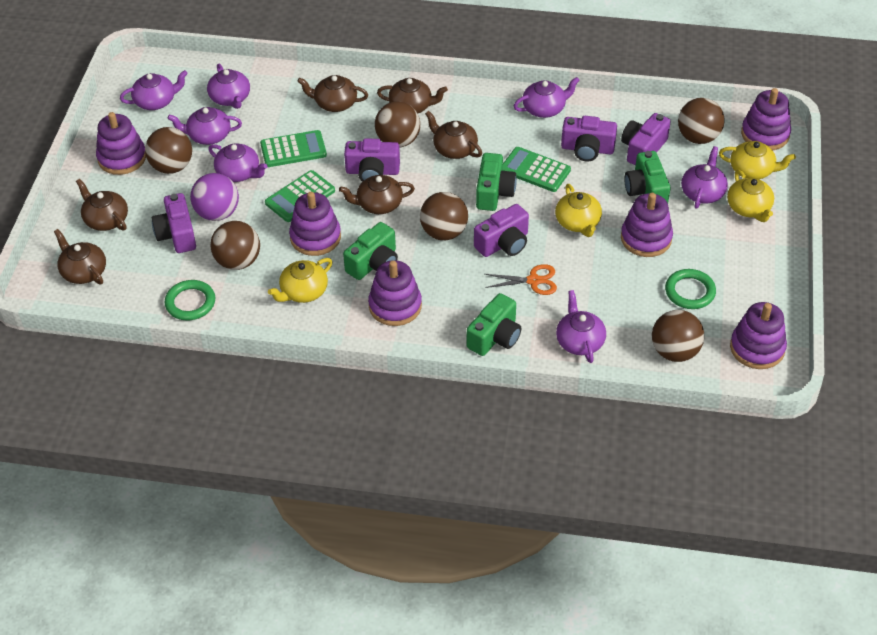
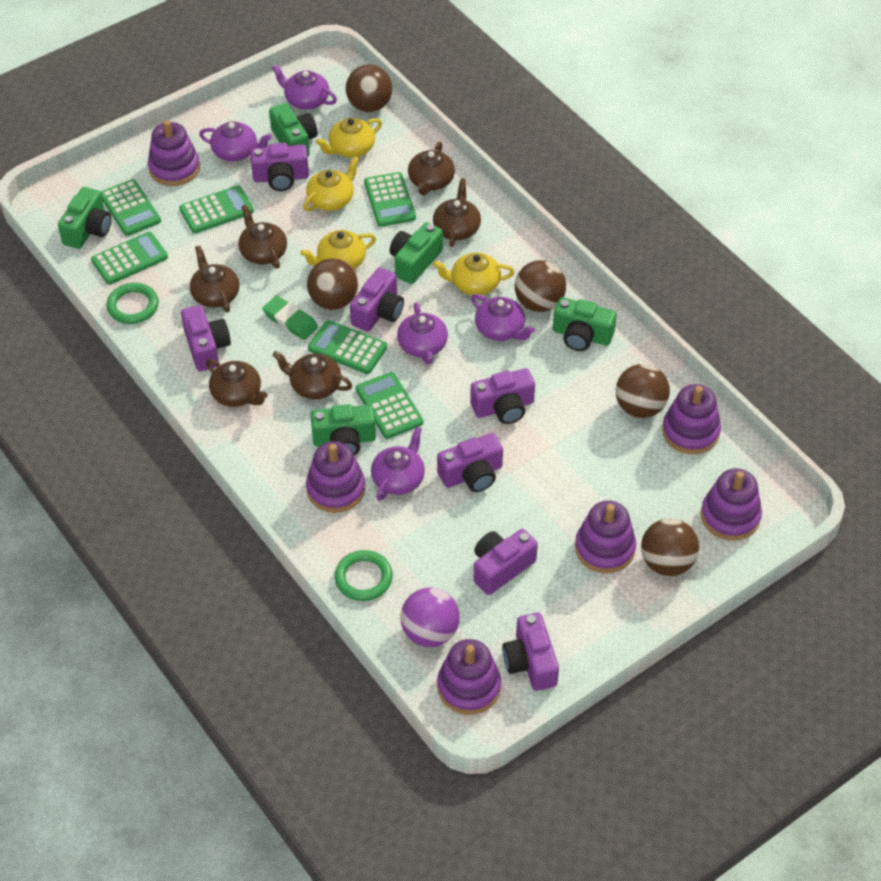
brown ball: 6 -> 5
green calculator: 3 -> 6
green camera: 4 -> 5
green eraser: 0 -> 1
orange scissors: 1 -> 0
purple camera: 5 -> 7
purple teapot: 7 -> 5

